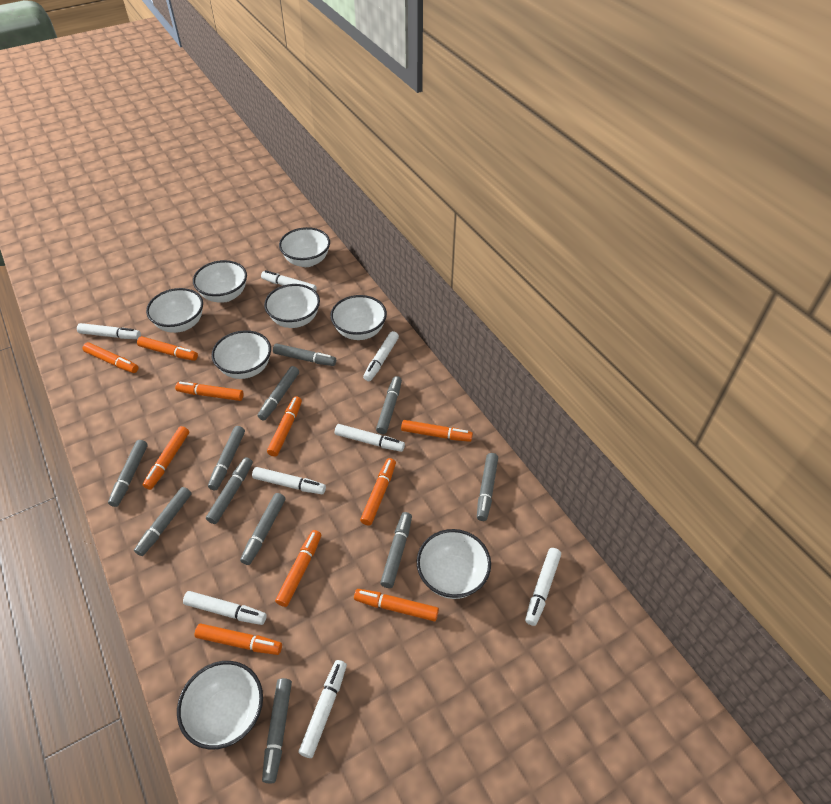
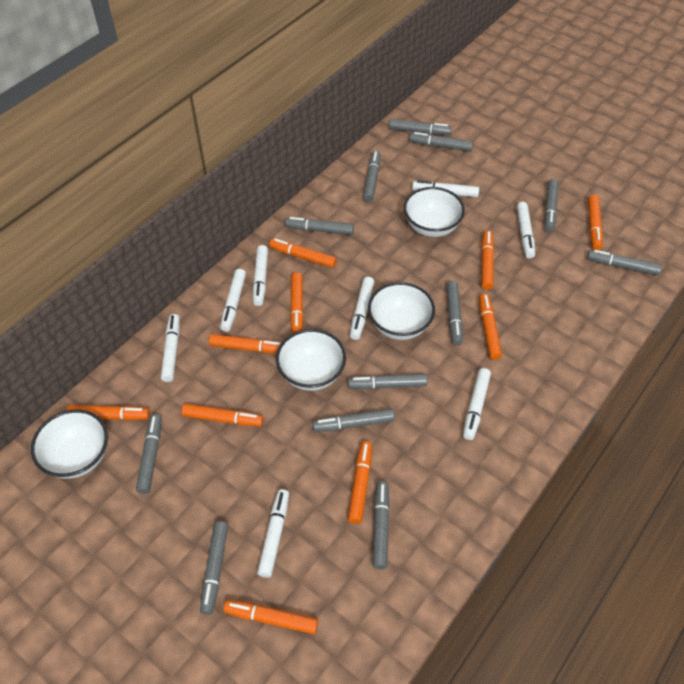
grey marker: 11 -> 12
white bowl: 8 -> 4

